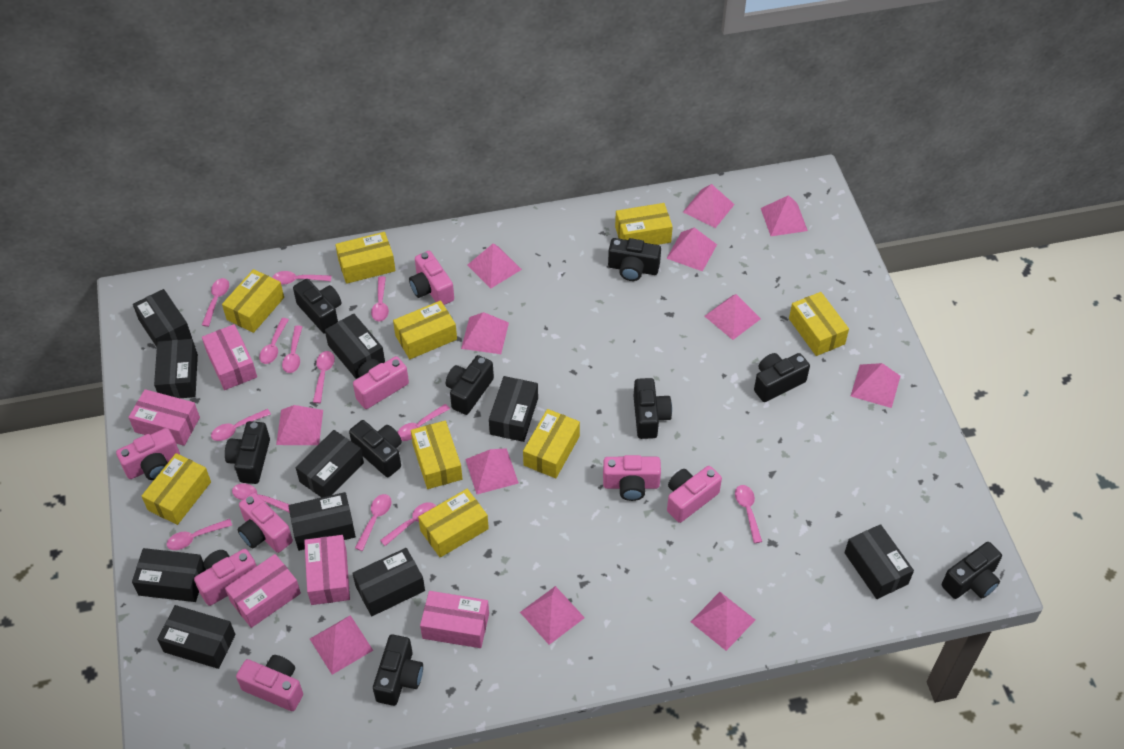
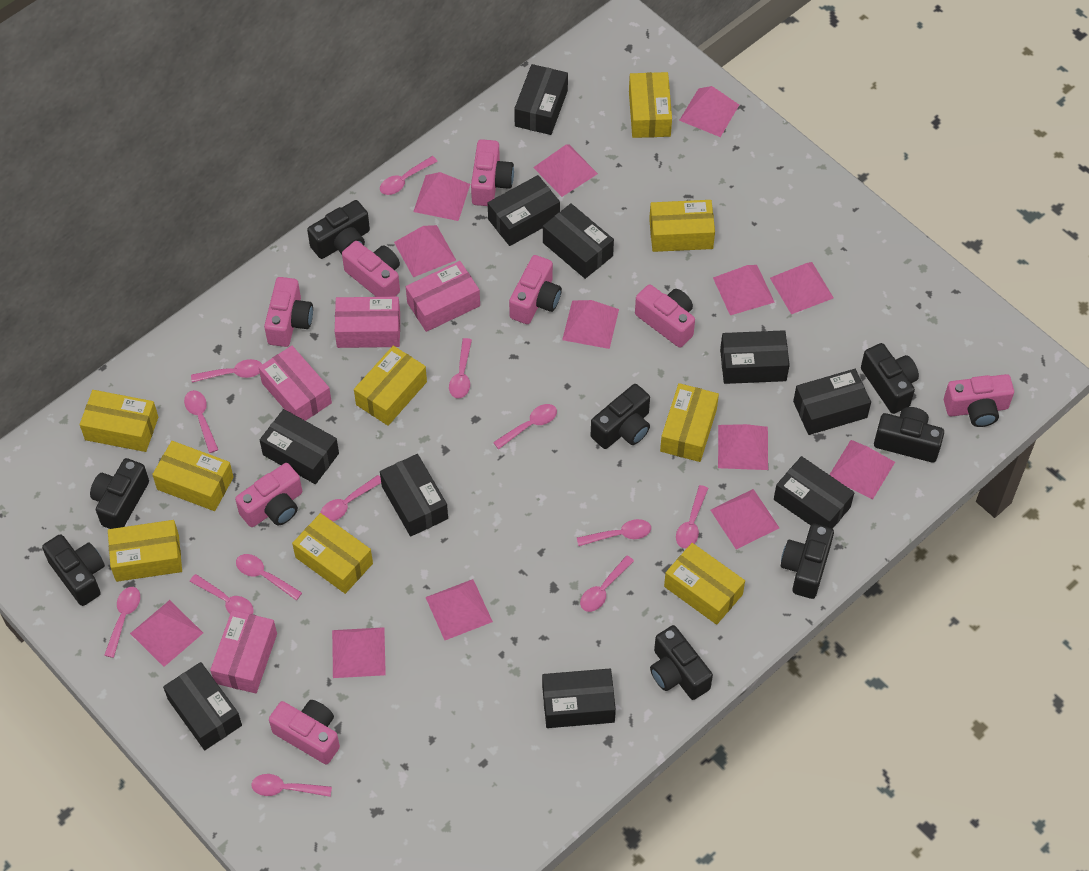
black camera: 9 -> 8
pink box: 5 -> 4
pink pyramid: 12 -> 13

